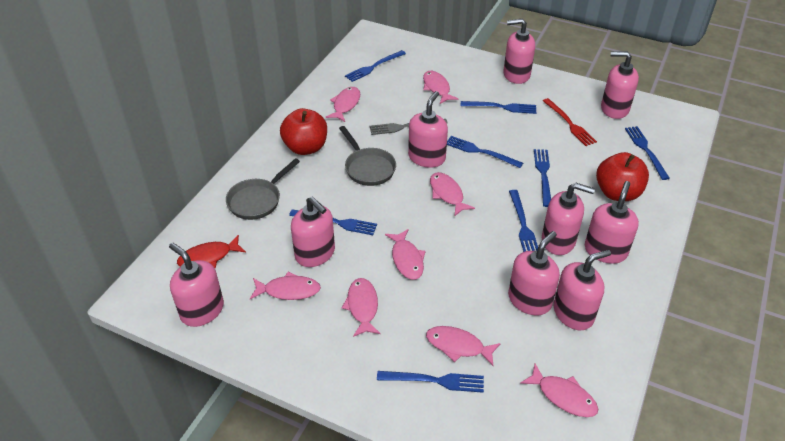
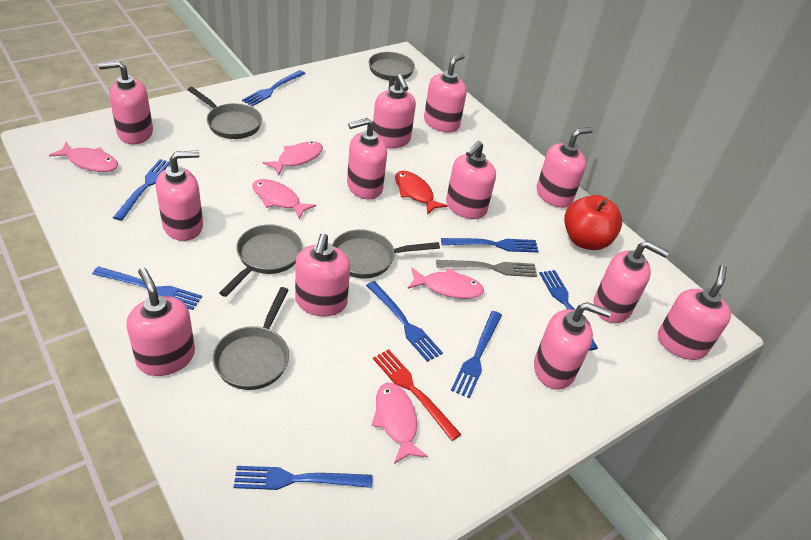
grey pan: 2 -> 5
pink fish: 8 -> 5
pink soap dispenser: 9 -> 12
red apple: 2 -> 1

